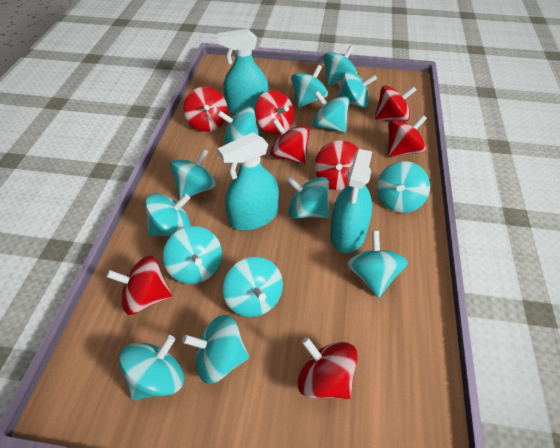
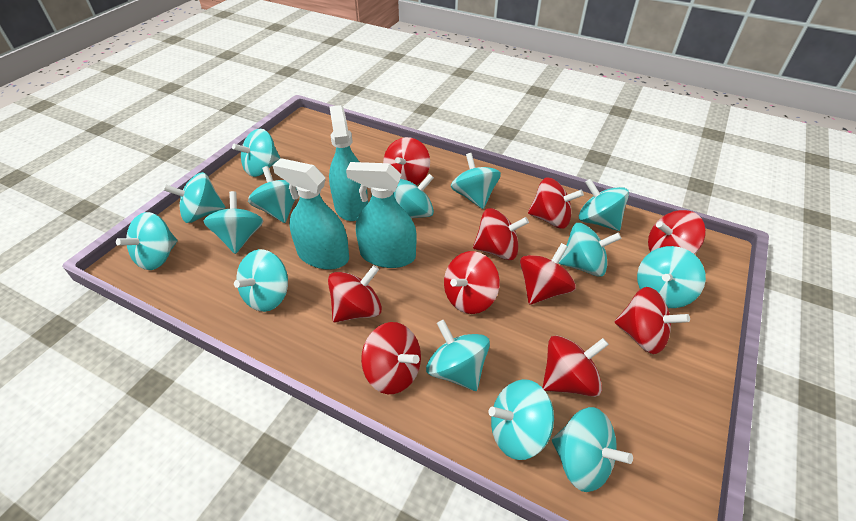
red spinning top: 8 -> 10

